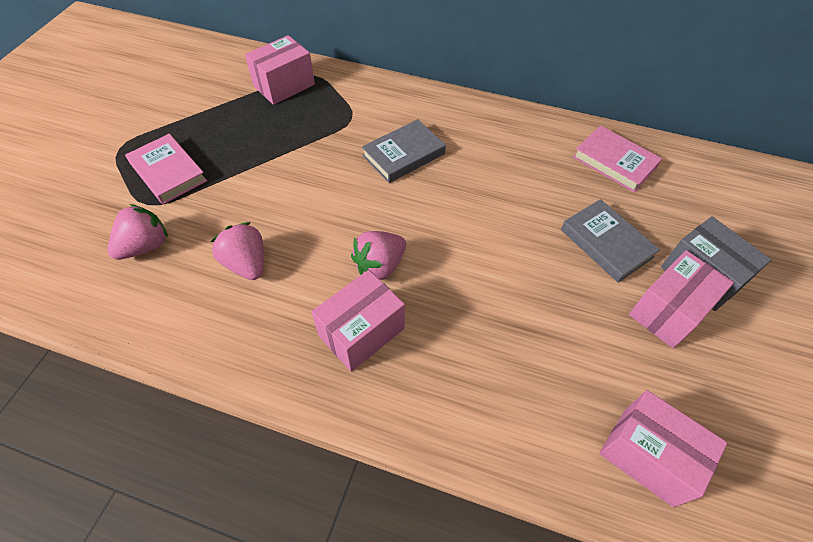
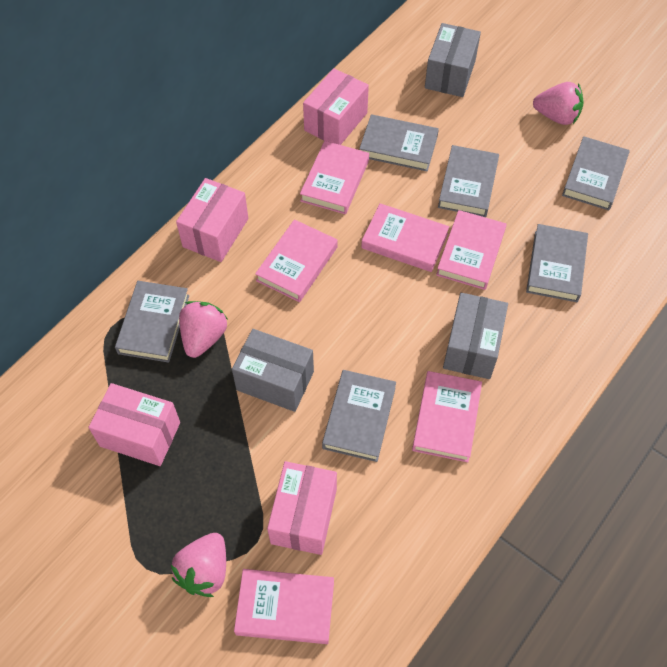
grey book: 2 -> 6
grey box: 1 -> 3
pink book: 2 -> 6

